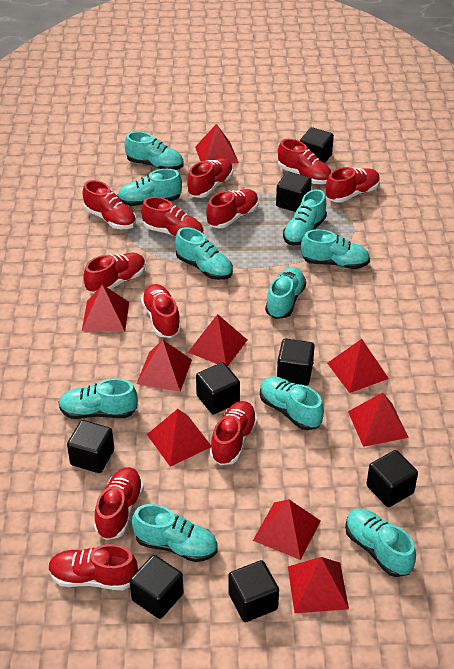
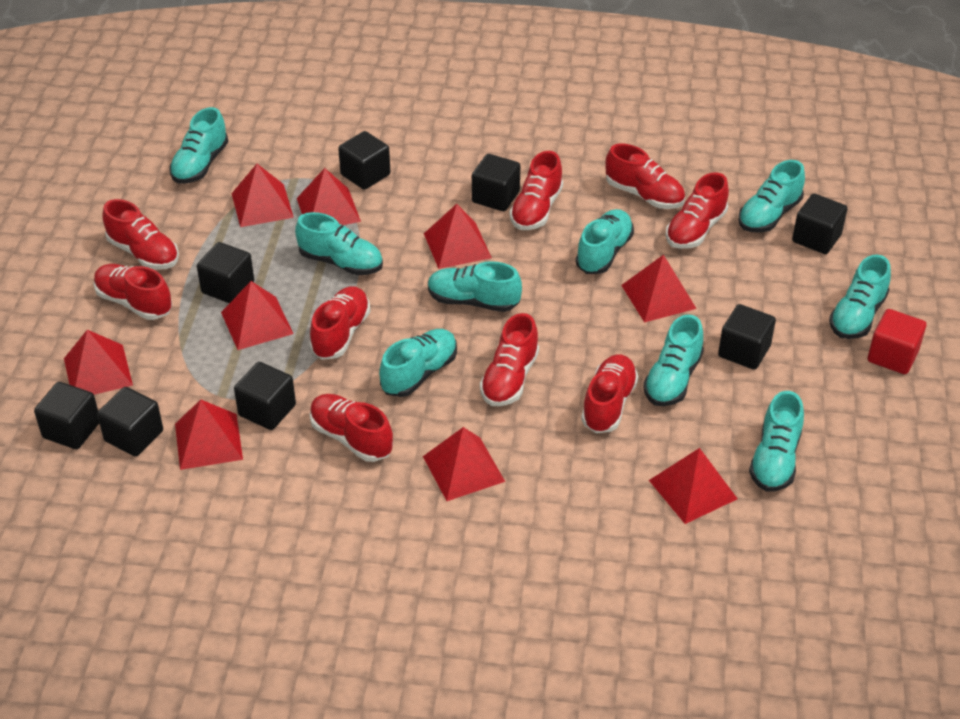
red cube: 0 -> 1
red shoe: 11 -> 9
turquoise shoe: 10 -> 9

